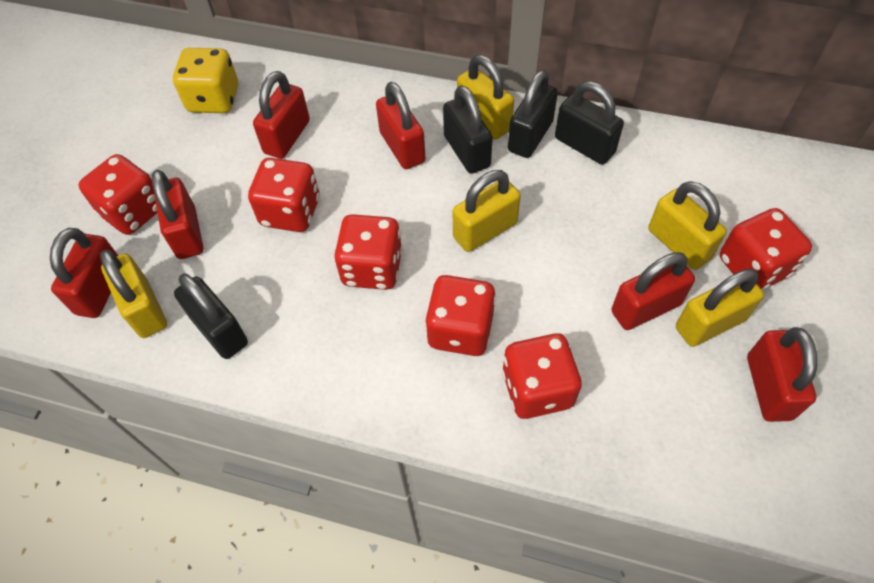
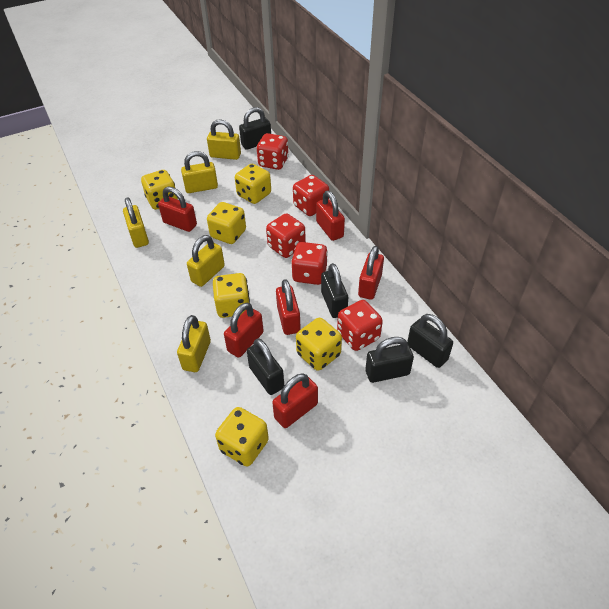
black padlock: 4 -> 5
red dice: 6 -> 5
yellow dice: 1 -> 6

